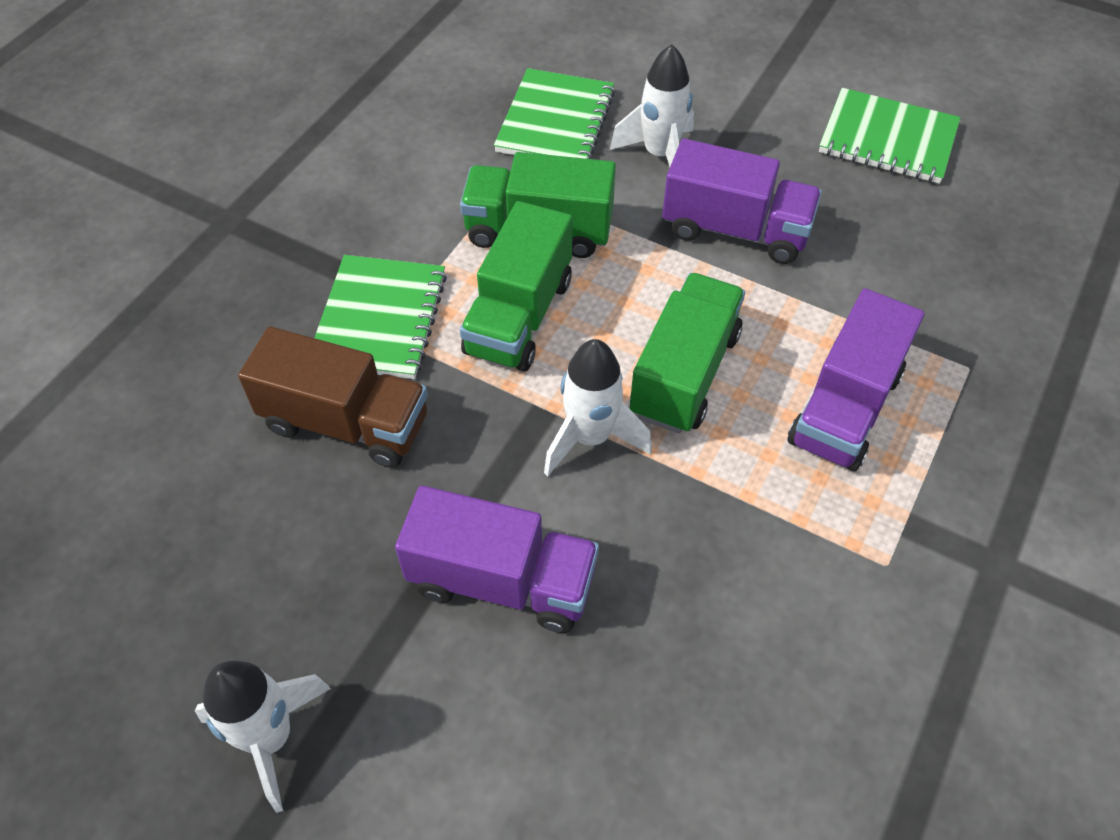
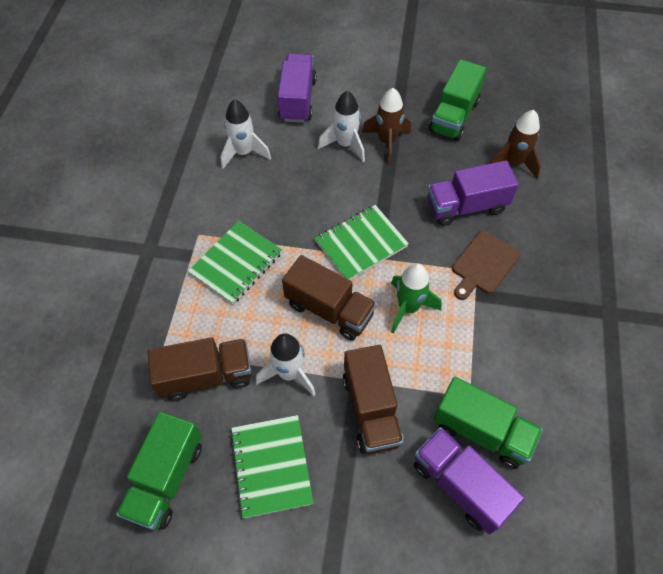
brown cutting board: 0 -> 1
brown rocket: 0 -> 2
brown truck: 1 -> 3
green rocket: 0 -> 1

